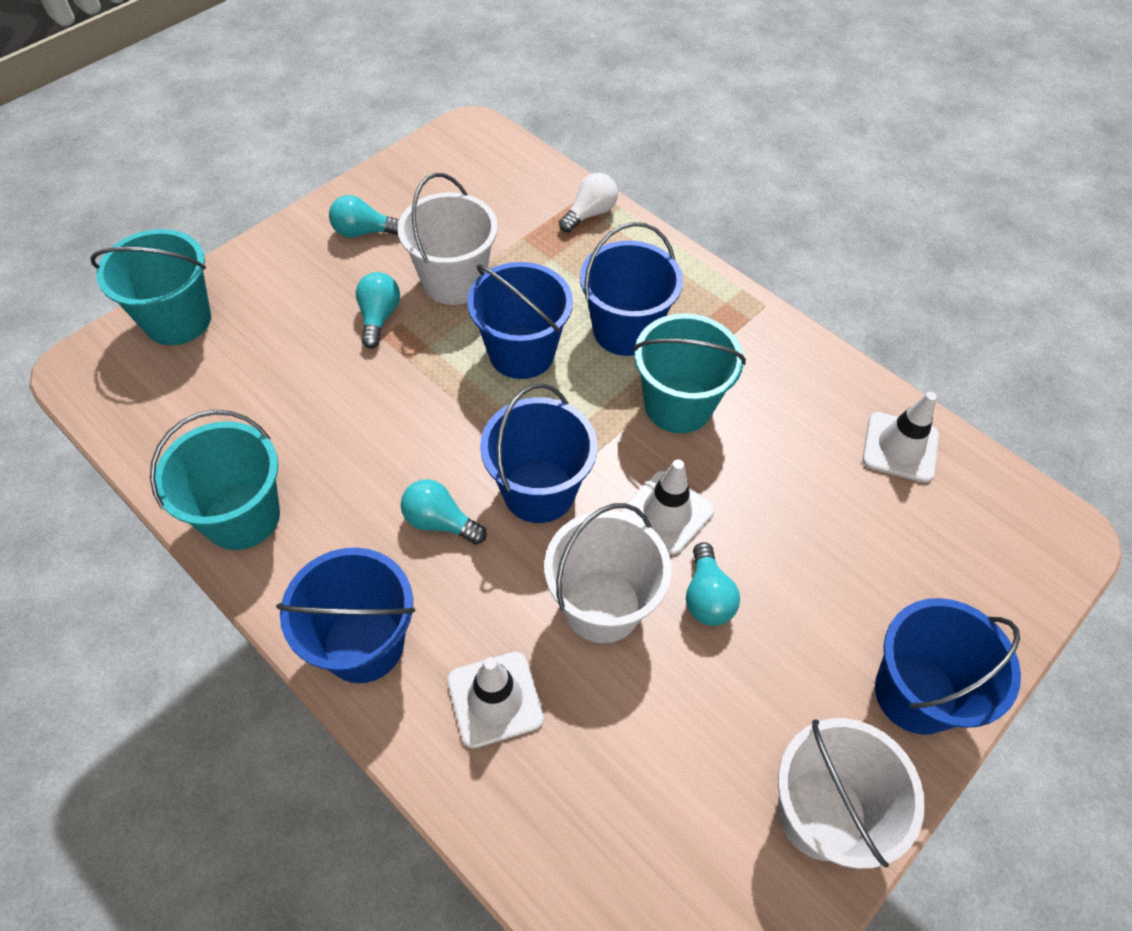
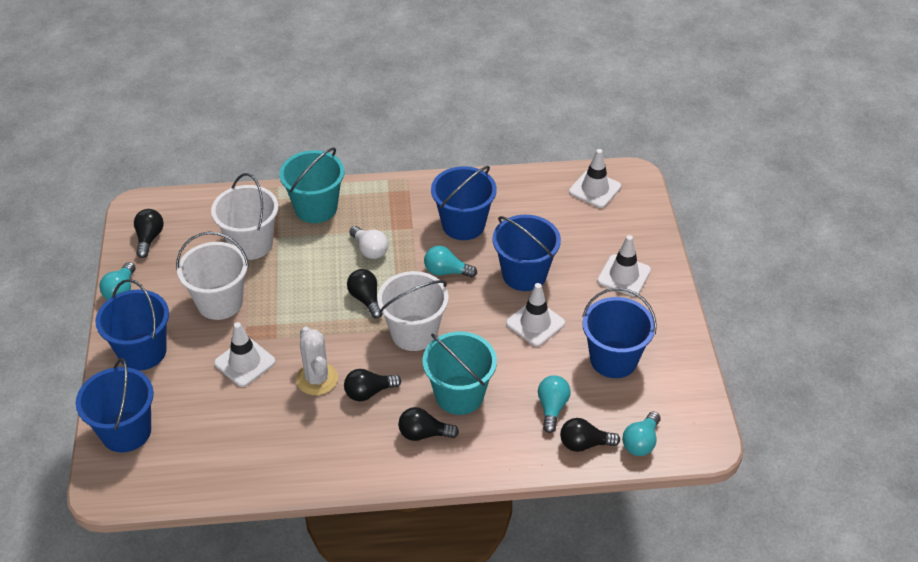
black light bulb: 0 -> 5
turquoise bucket: 3 -> 2
white cactus: 0 -> 1
white traffic cone: 3 -> 4

